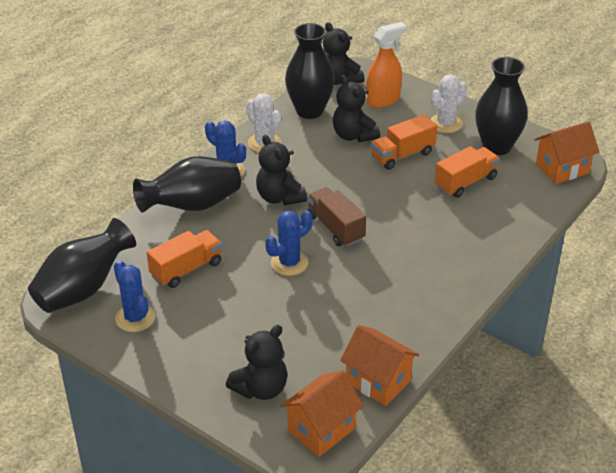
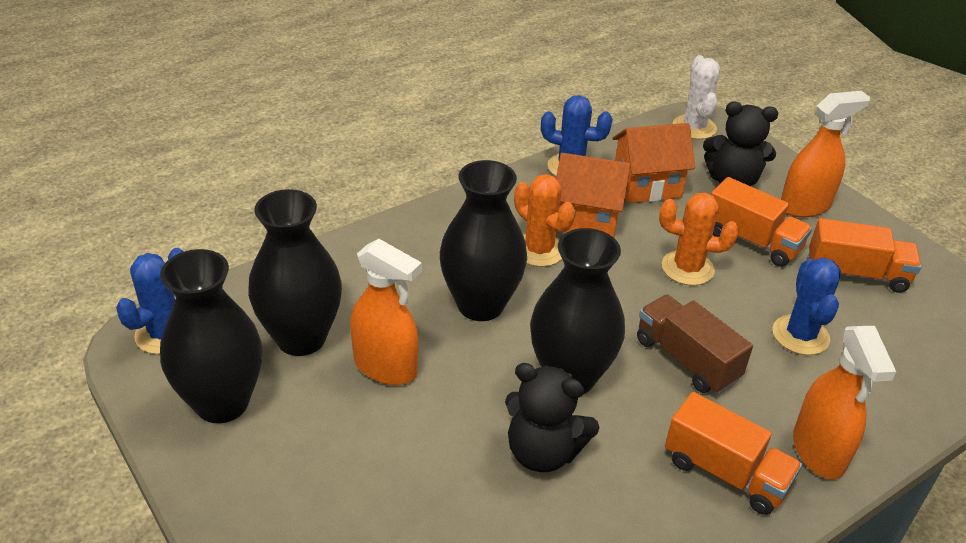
black teddy bear: 4 -> 2
orange cactus: 0 -> 2
orange house: 3 -> 2
orange spray bottle: 1 -> 3
white cactus: 2 -> 1

